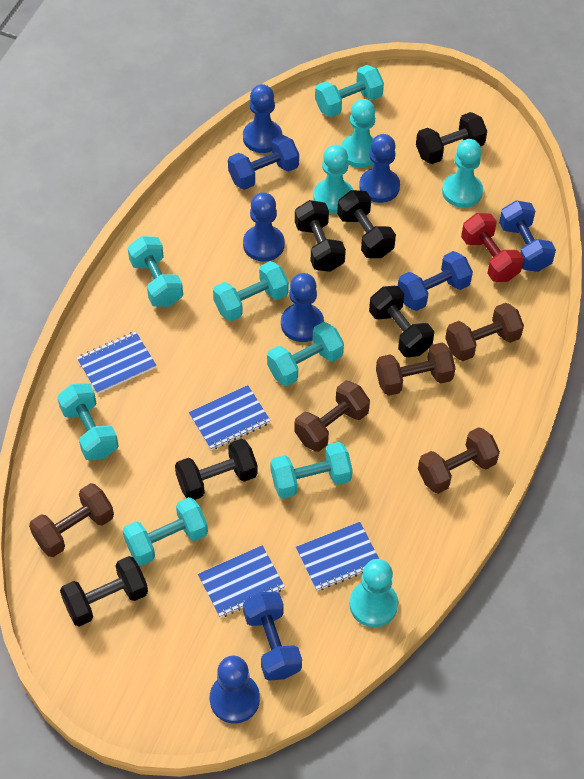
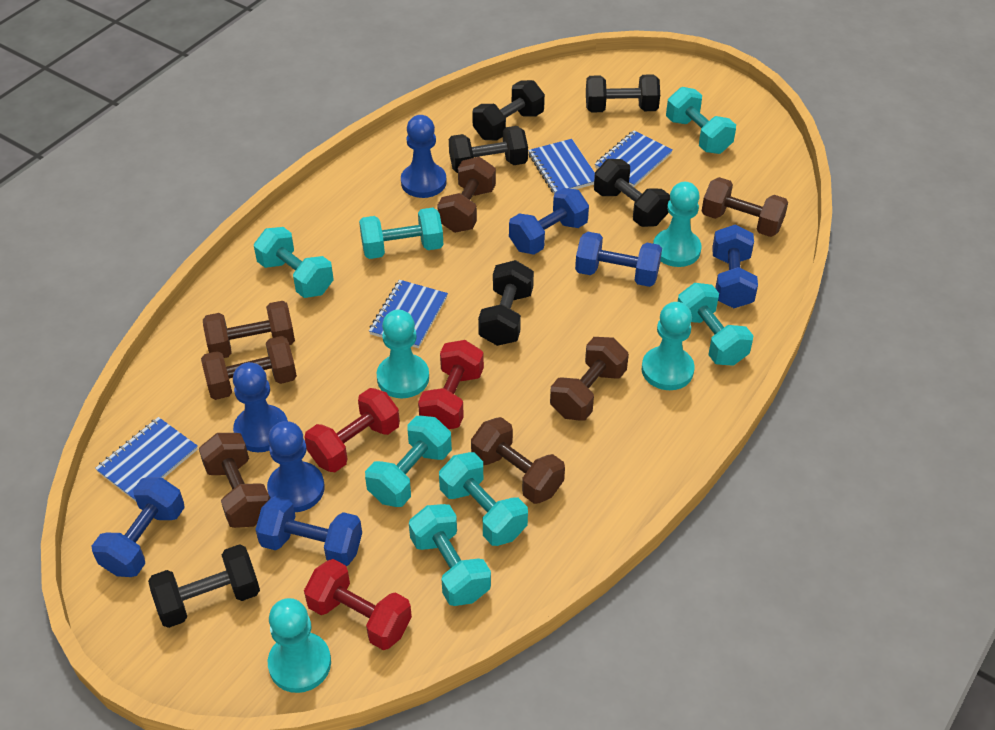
blue dumbbell: 4 -> 5
blue pawn: 5 -> 3
brown dumbbell: 5 -> 7
red dumbbell: 1 -> 3

